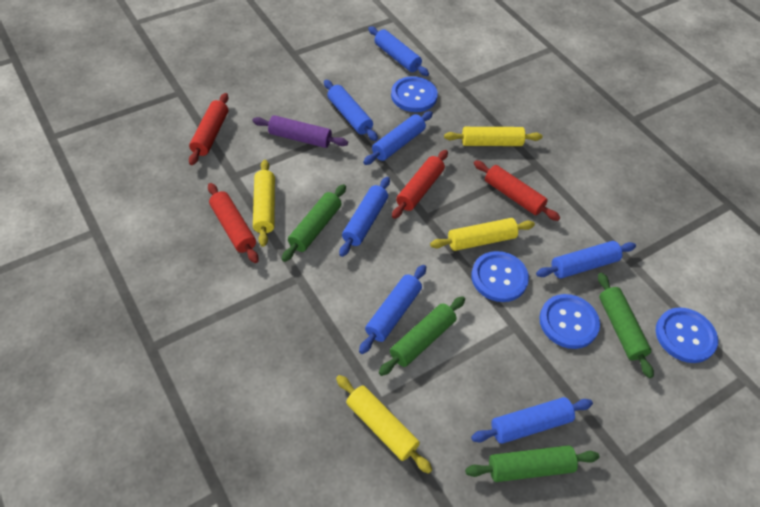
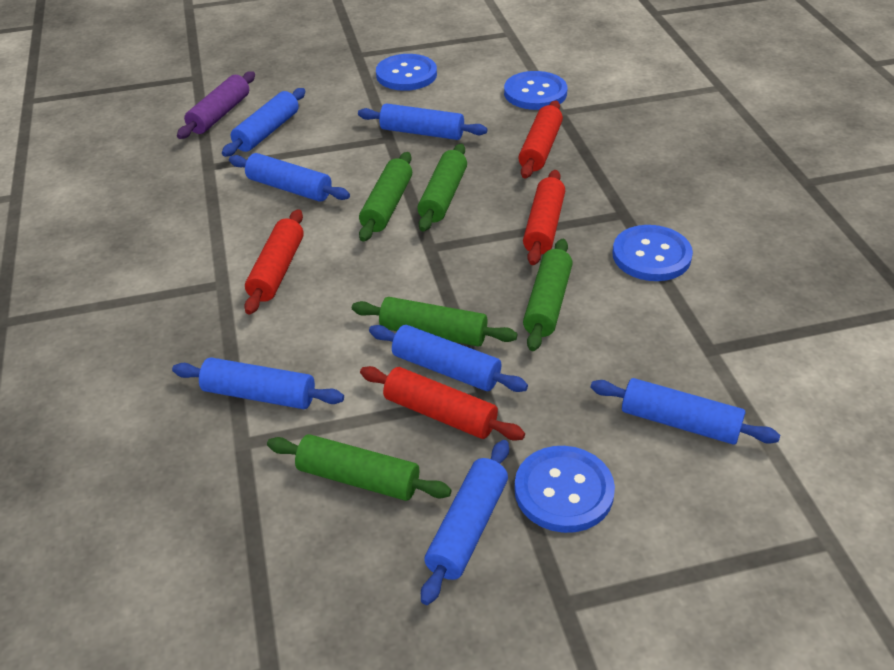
green rolling pin: 4 -> 5
yellow rolling pin: 4 -> 0

